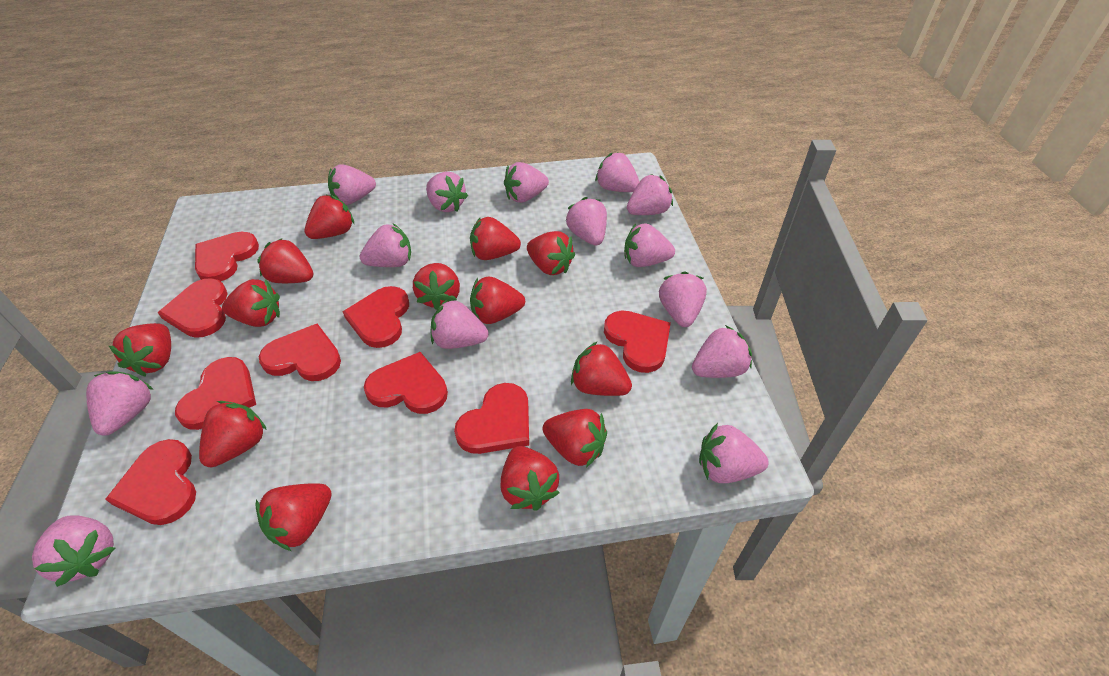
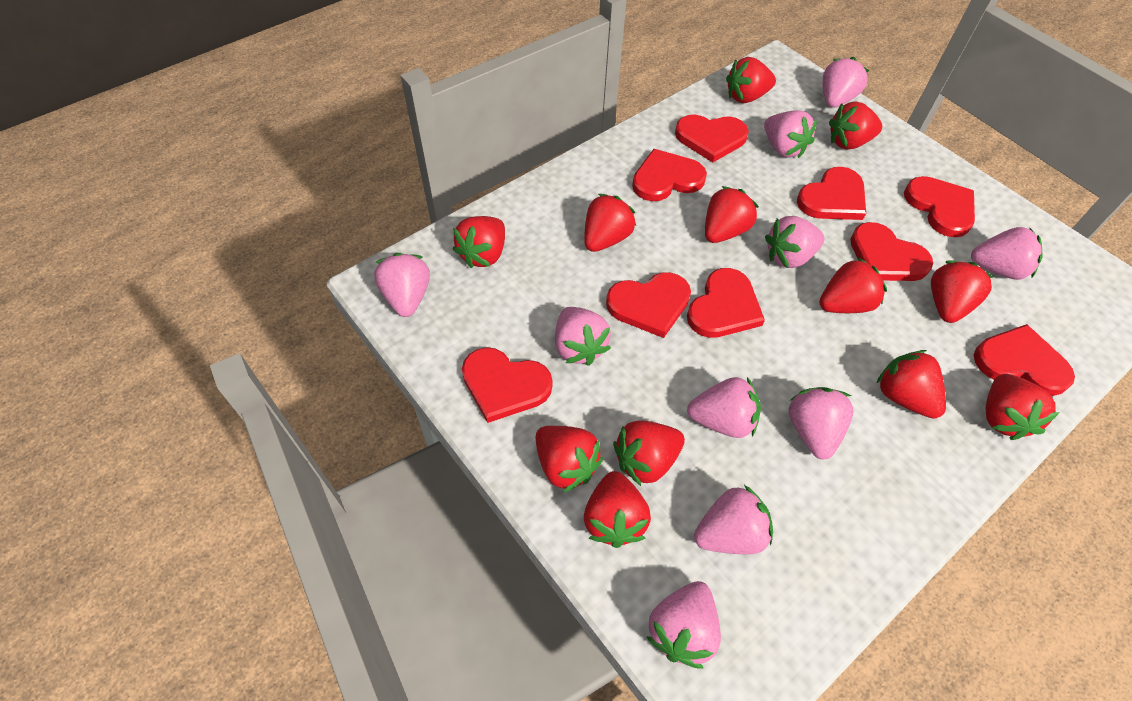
pink strawberry: 14 -> 10
red strawberry: 13 -> 12

